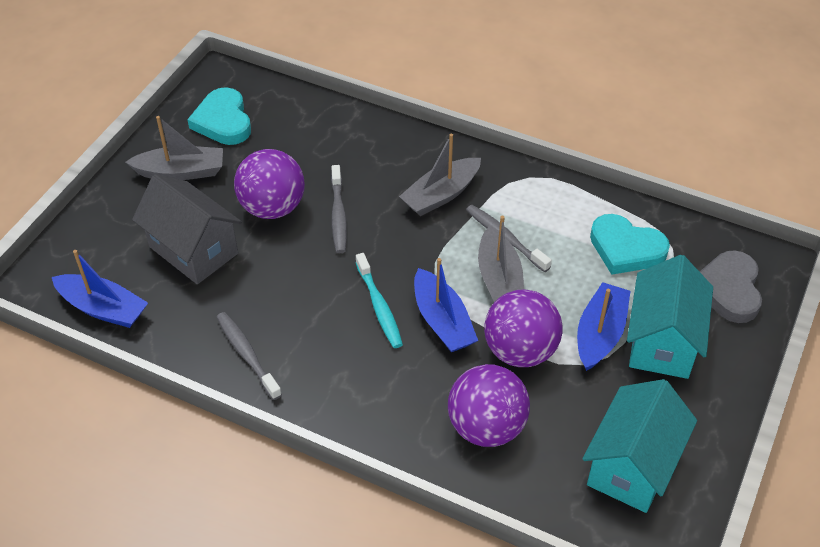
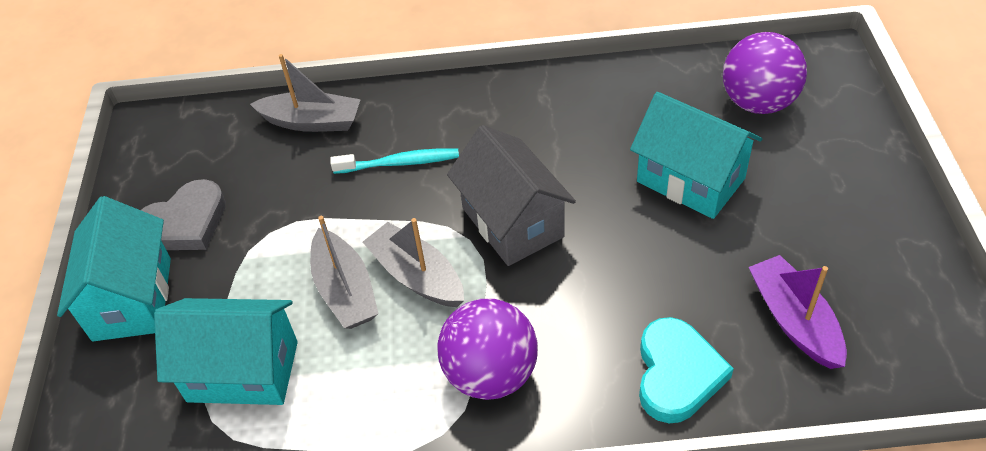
blue boat: 3 -> 0
grey toothbrush: 3 -> 0
purple ball: 3 -> 2
purple boat: 0 -> 1
turquoise heart: 2 -> 1
turquoise house: 2 -> 3

